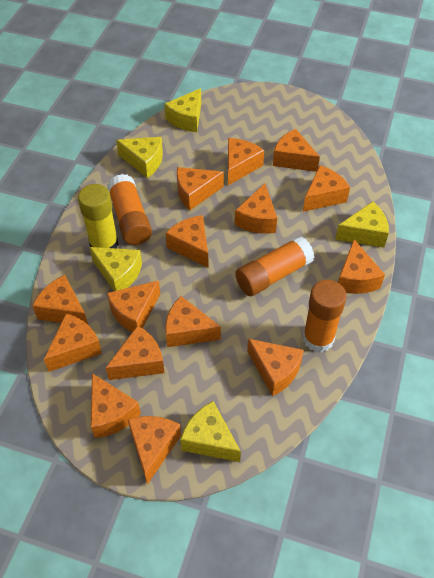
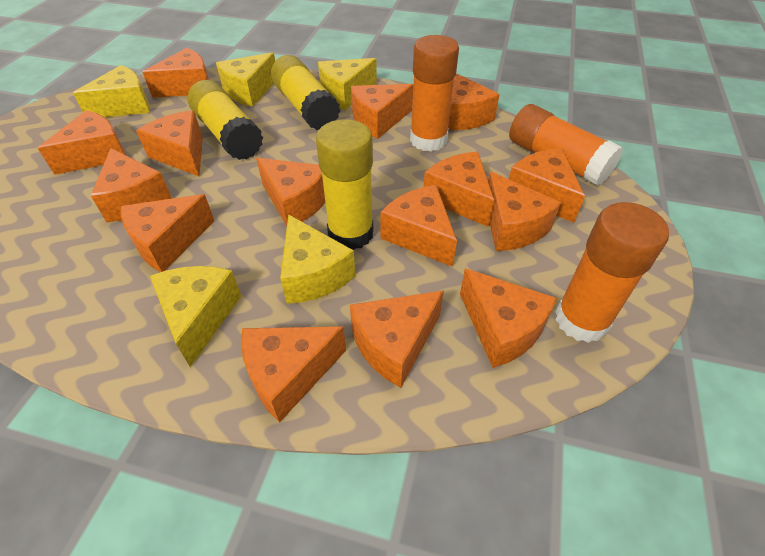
yellow glue stick: 1 -> 3

